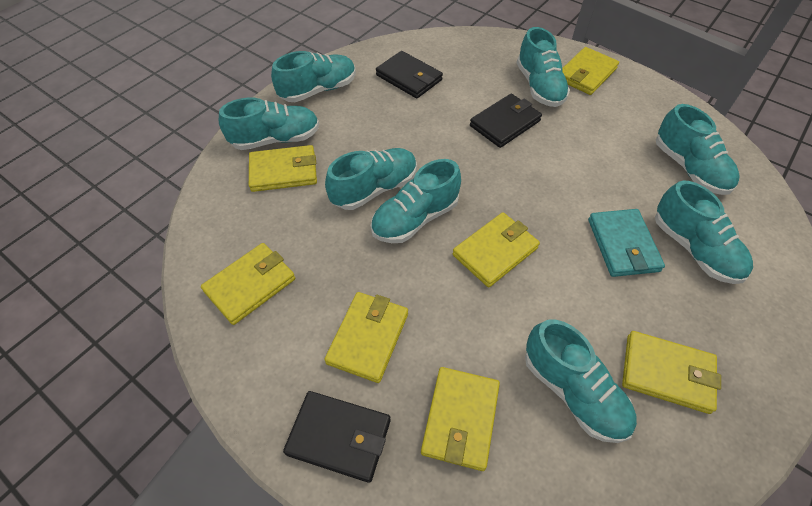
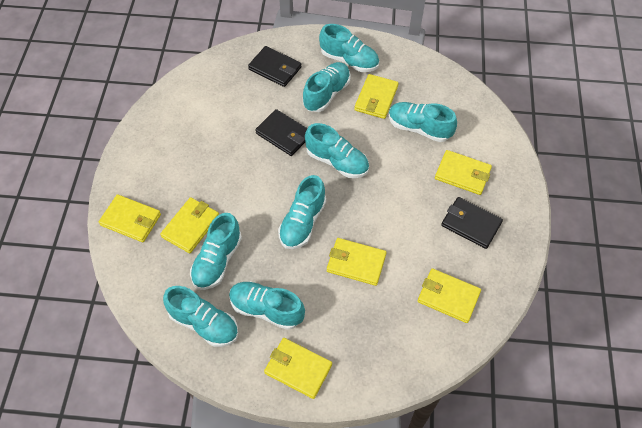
turquoise wallet: 1 -> 0

